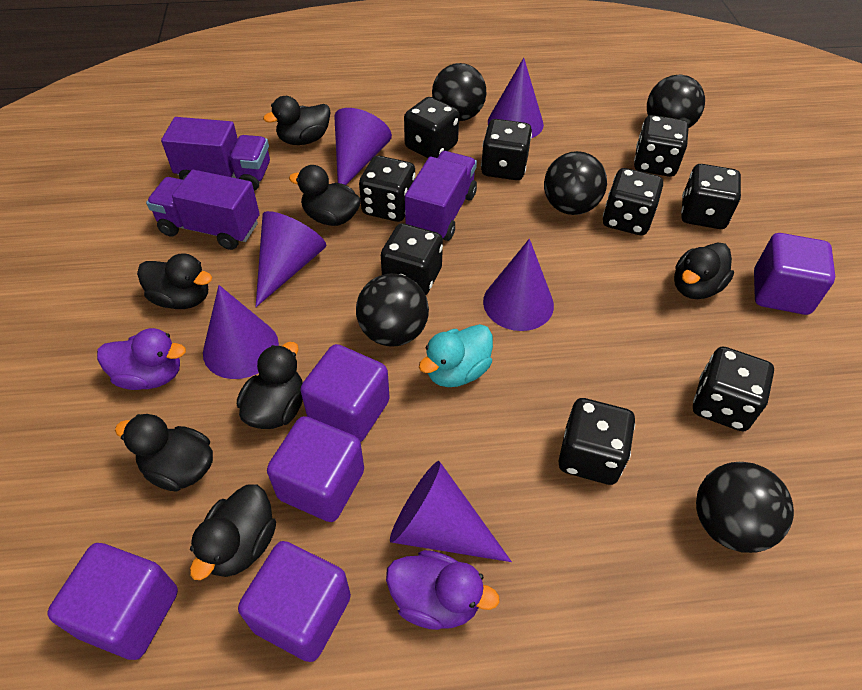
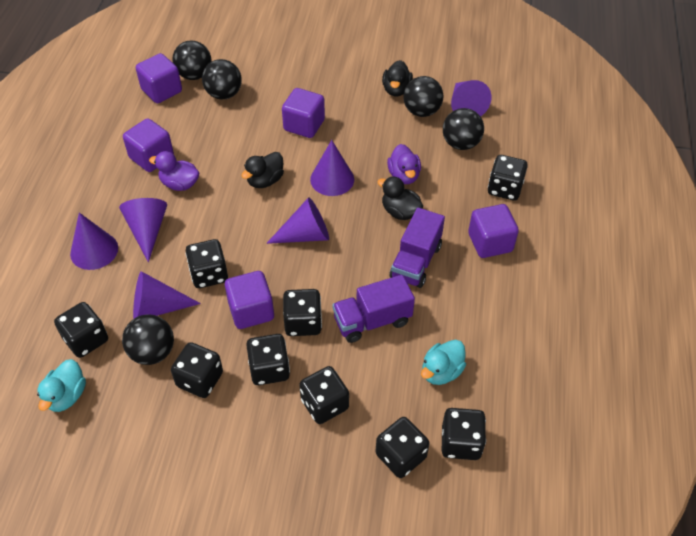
black duck: 7 -> 3
purple truck: 3 -> 2
turquoise duck: 1 -> 2

